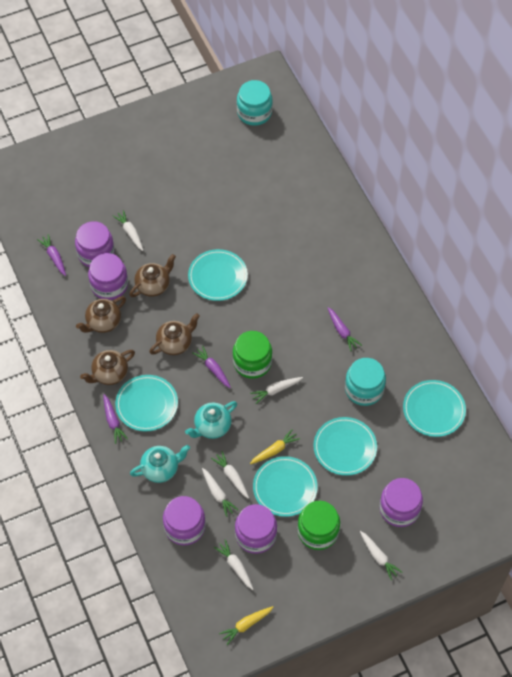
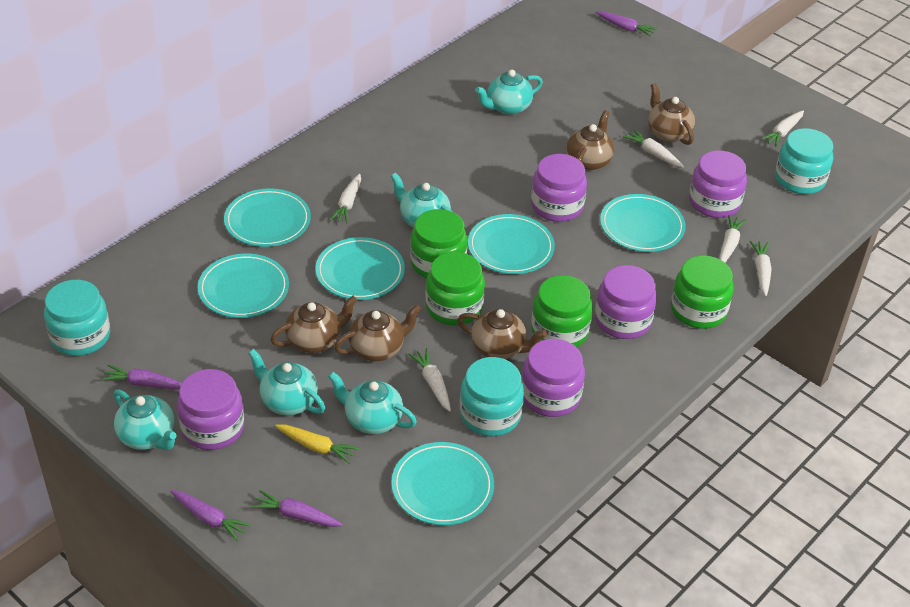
brown teapot: 4 -> 5
green jar: 2 -> 4
turquoise jar: 2 -> 3
turquoise plate: 5 -> 6
turquoise teapot: 2 -> 5
yellow carrot: 2 -> 1

